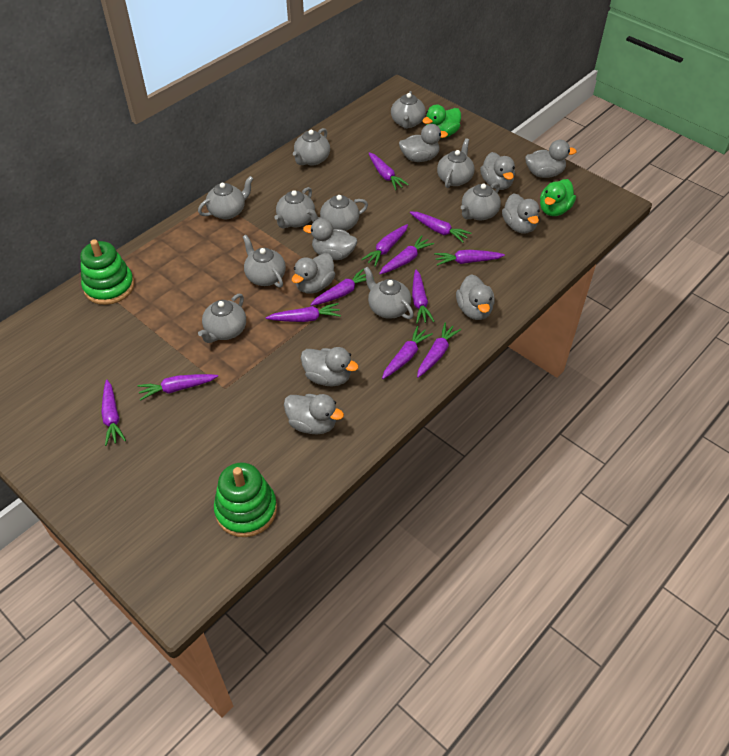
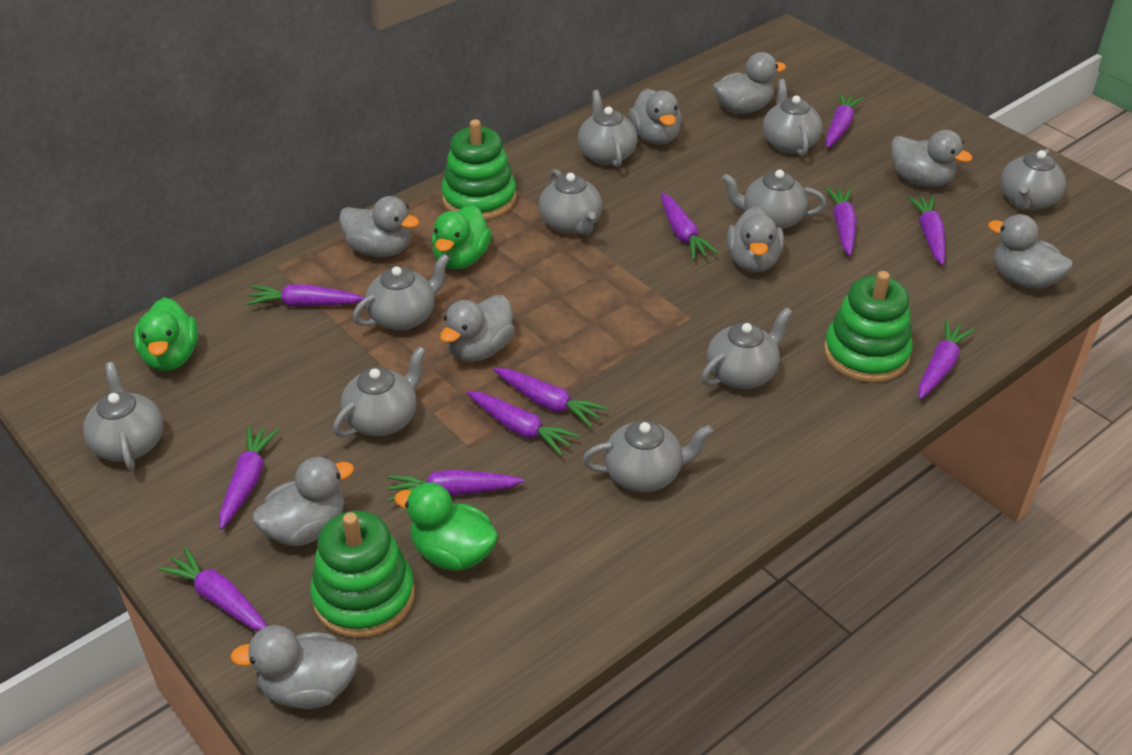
green duck: 2 -> 3
green stacking toy: 2 -> 3
purple carrot: 12 -> 11

